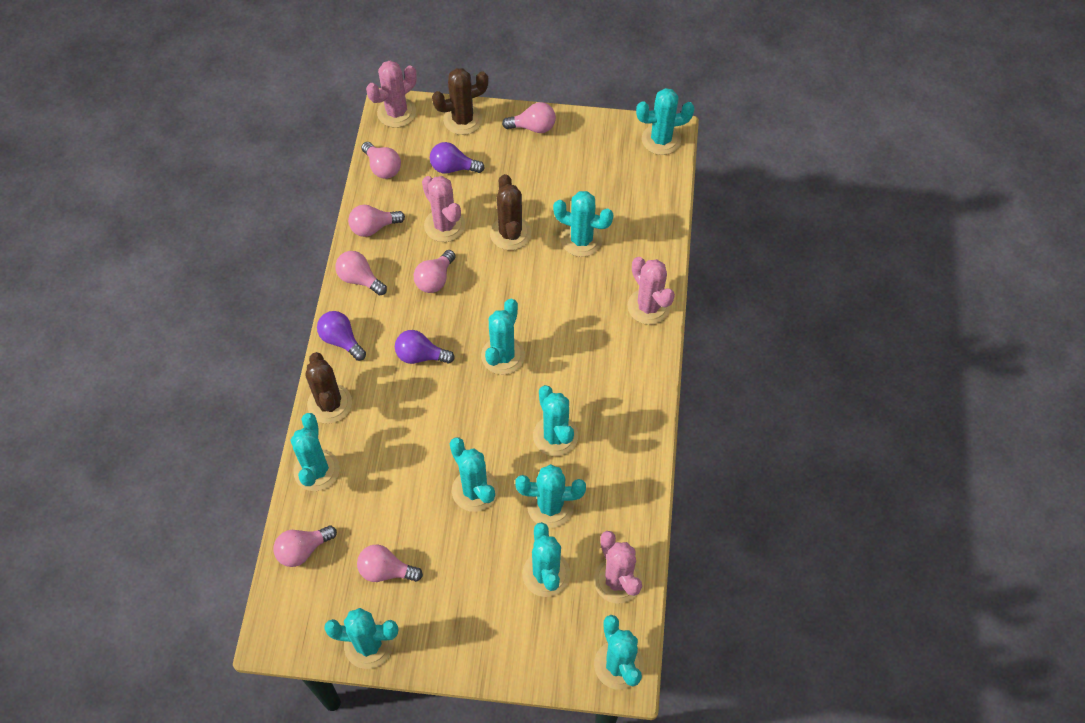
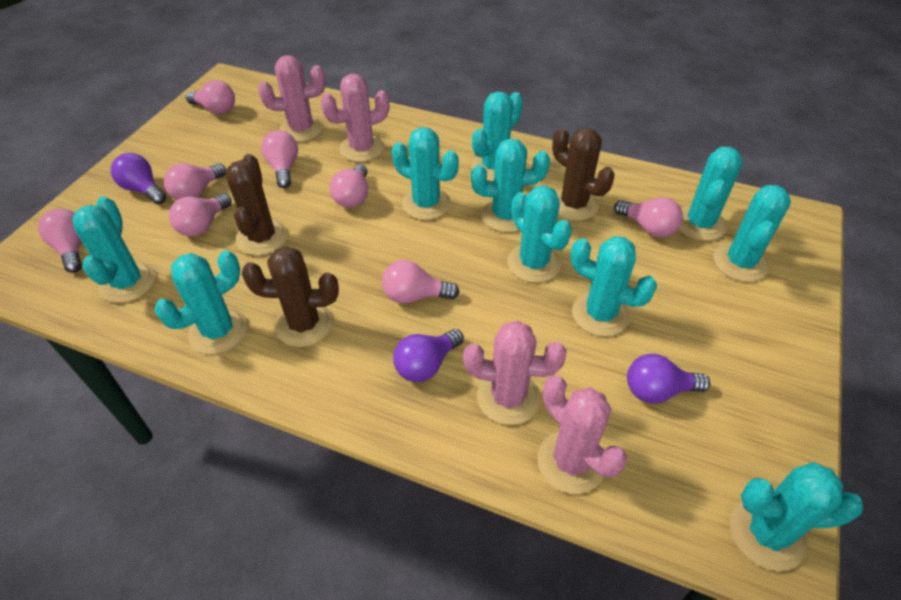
pink light bulb: 7 -> 8

